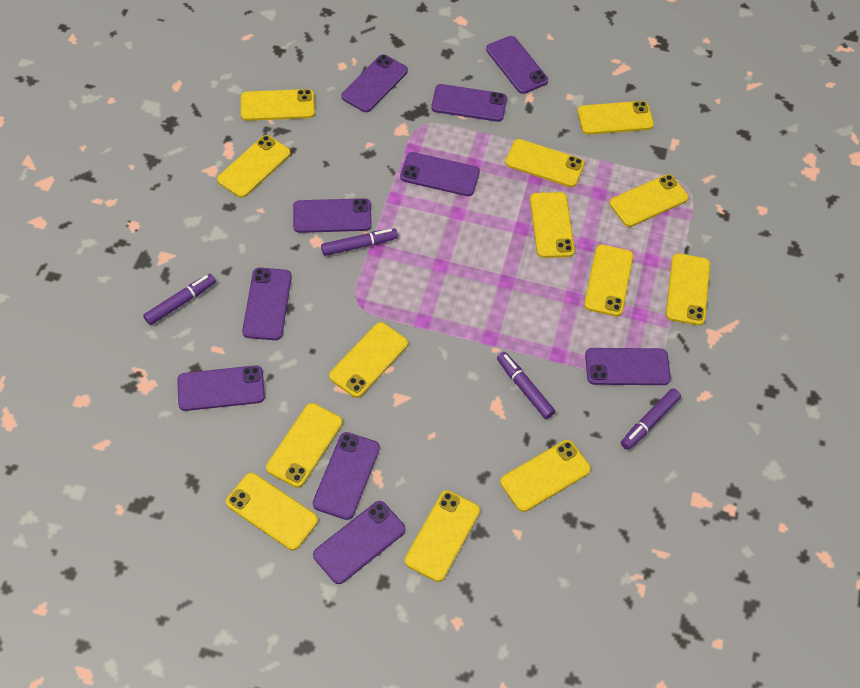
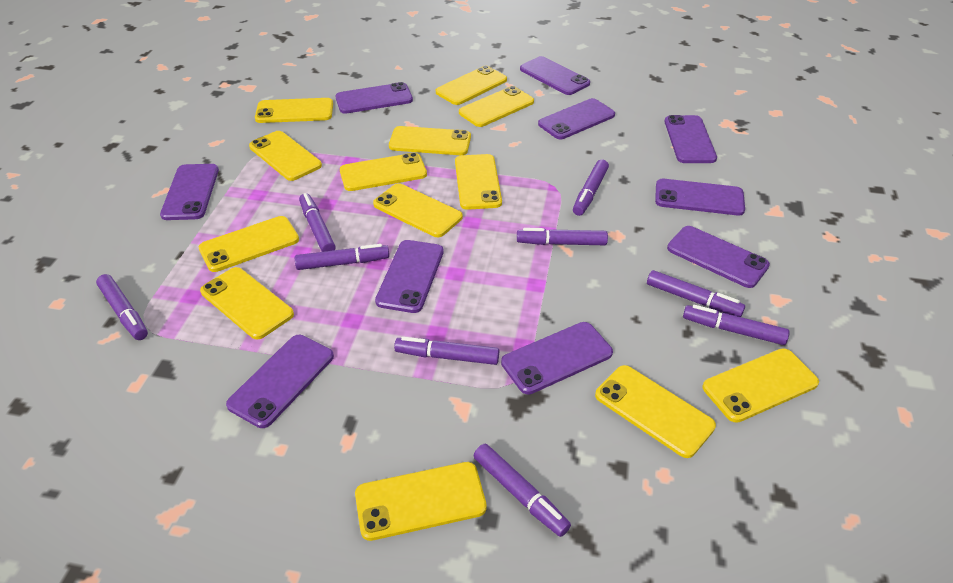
purple marker: 4 -> 9

